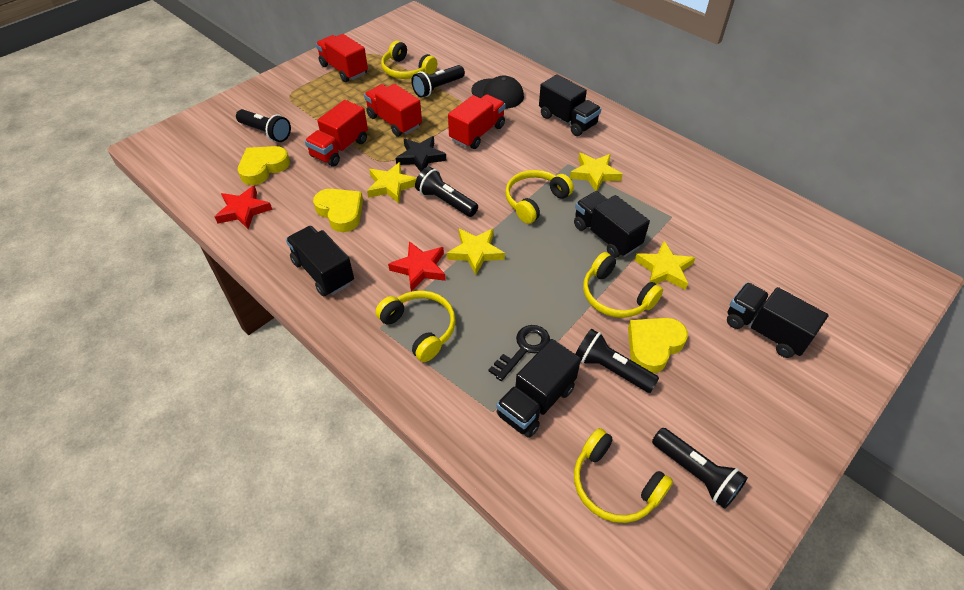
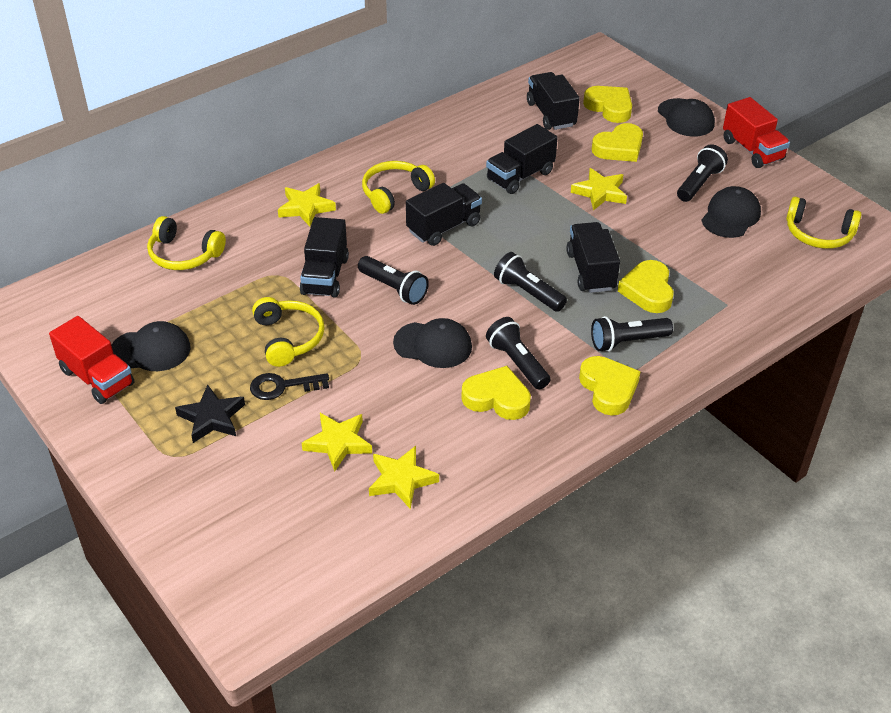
black cap: 1 -> 4
red star: 2 -> 0
red truck: 4 -> 2
yellow headphones: 5 -> 4
yellow heart: 3 -> 5

